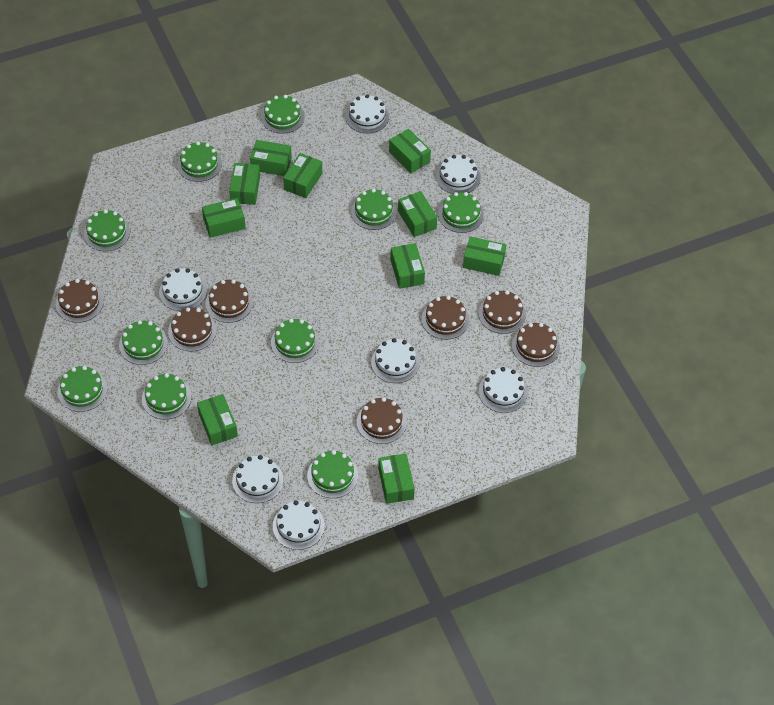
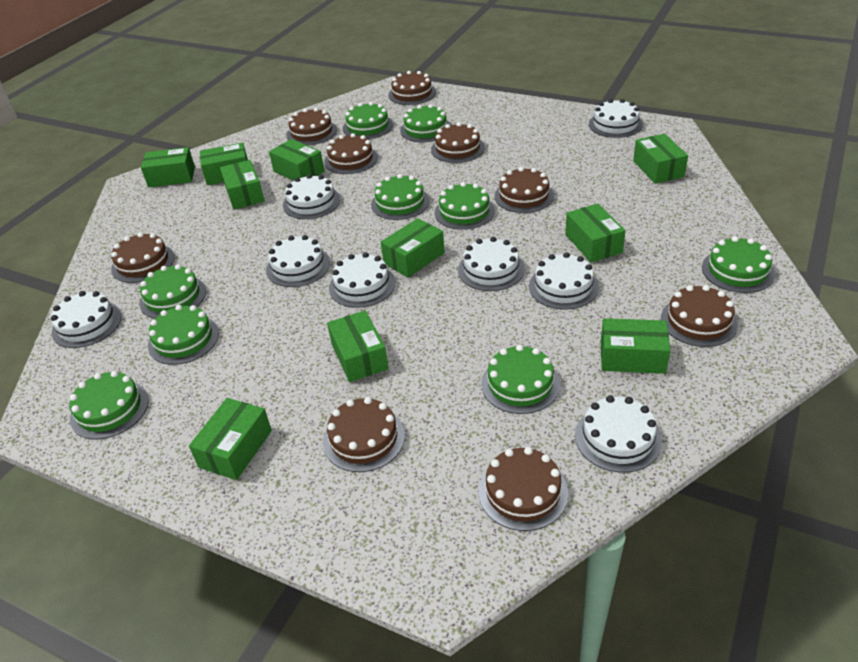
brown cake: 7 -> 9
green cake: 10 -> 9
white cake: 7 -> 8

